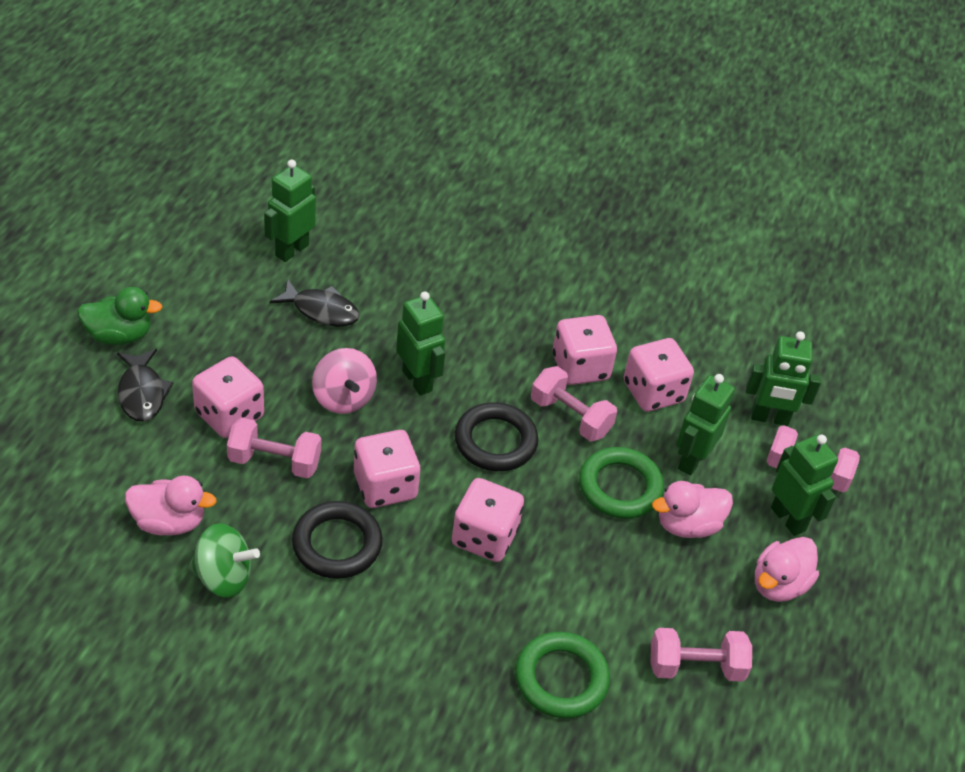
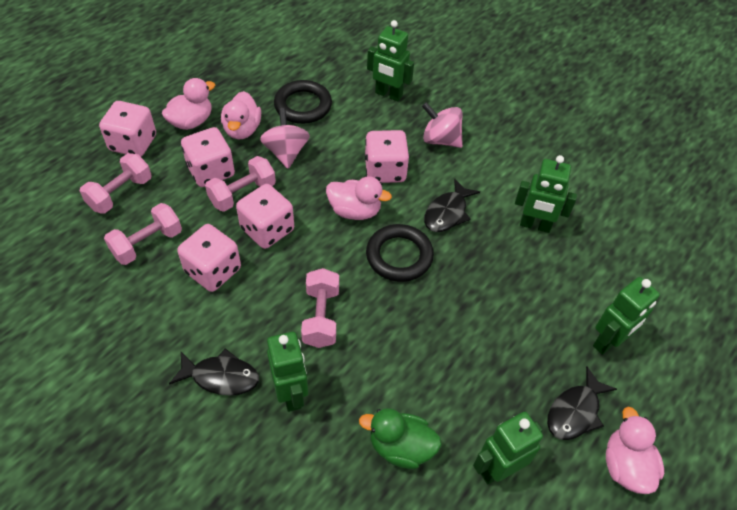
black fish: 2 -> 3
green ring: 2 -> 0
green spinning top: 1 -> 0
pink duck: 3 -> 4
pink spinning top: 1 -> 2

